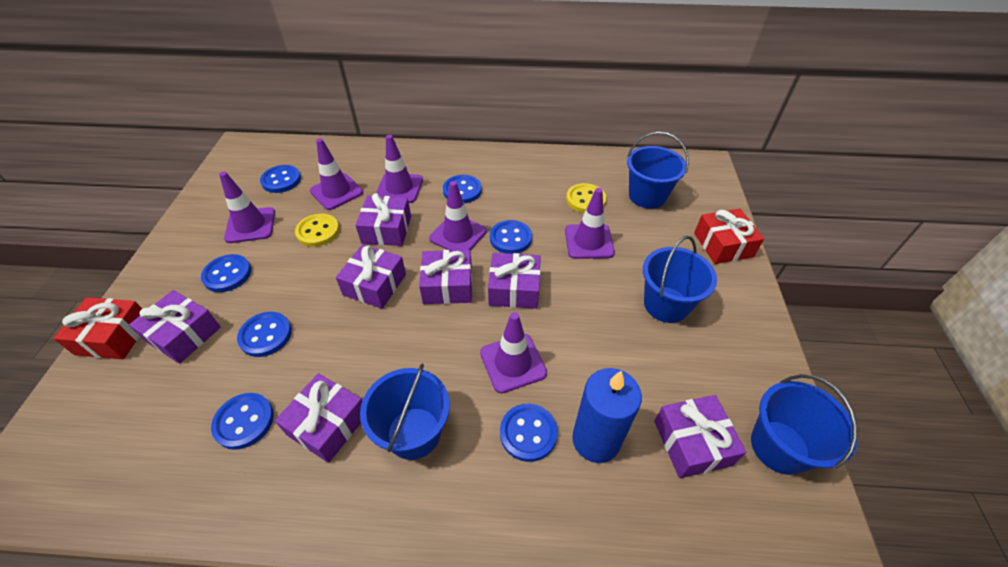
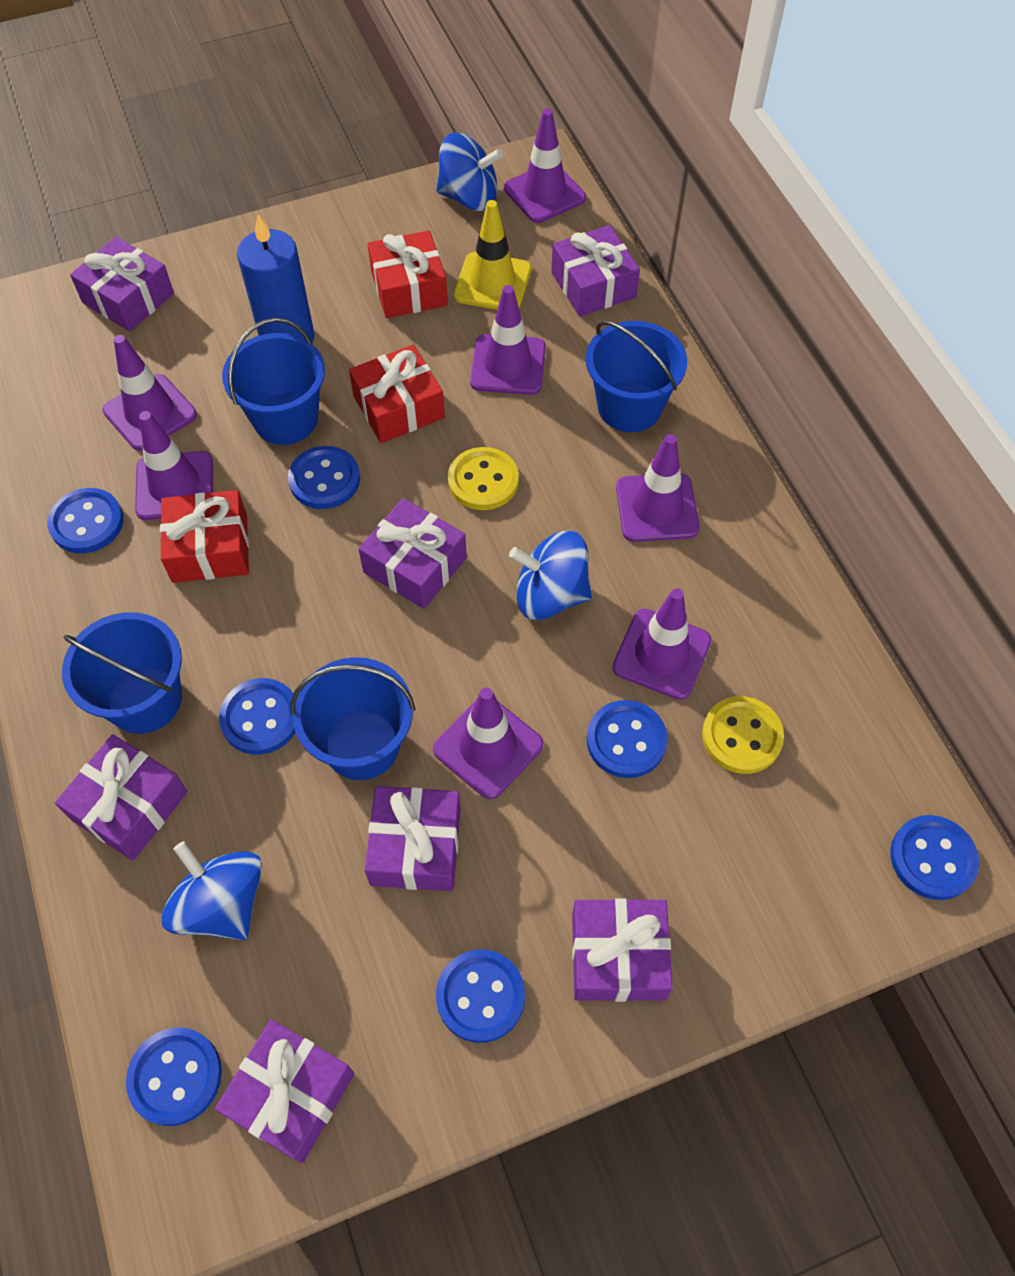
blue spinning top: 0 -> 3
purple traffic cone: 6 -> 7
red gift: 2 -> 3
yellow traffic cone: 0 -> 1

